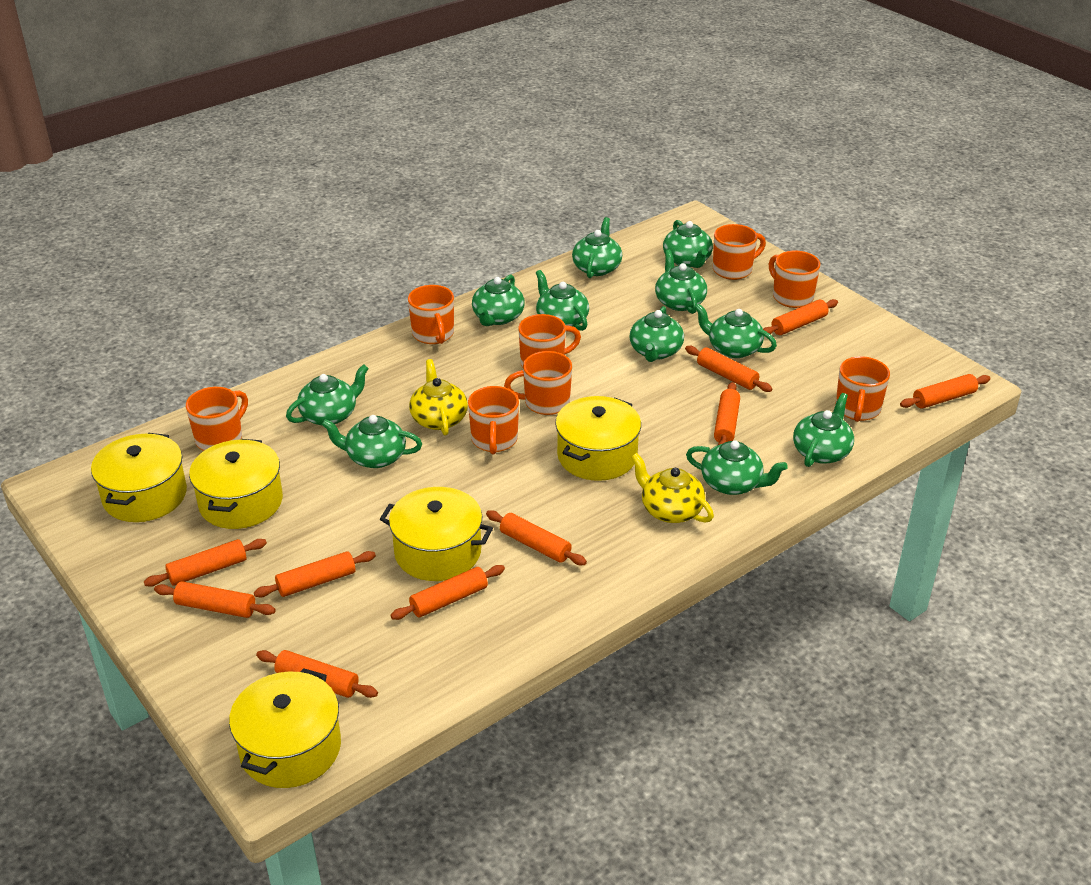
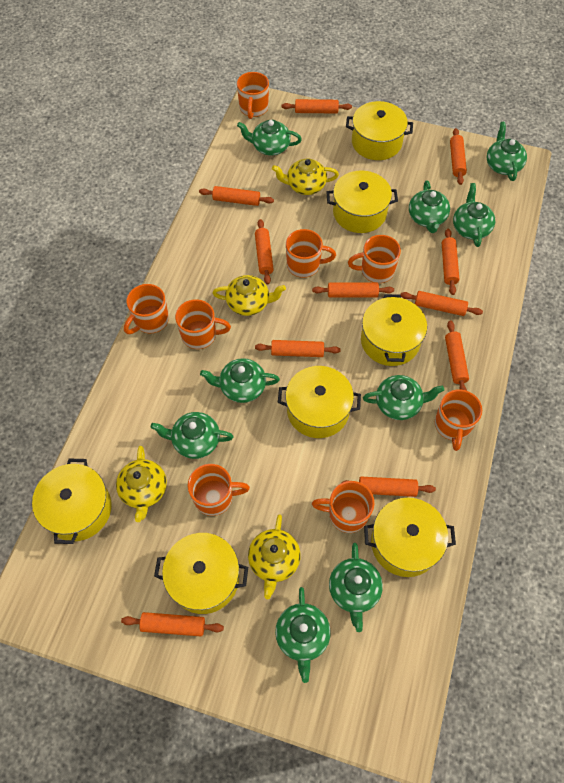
green teapot: 11 -> 9
orange rolling pin: 10 -> 11
yellow pot: 5 -> 7
yellow teapot: 2 -> 4

